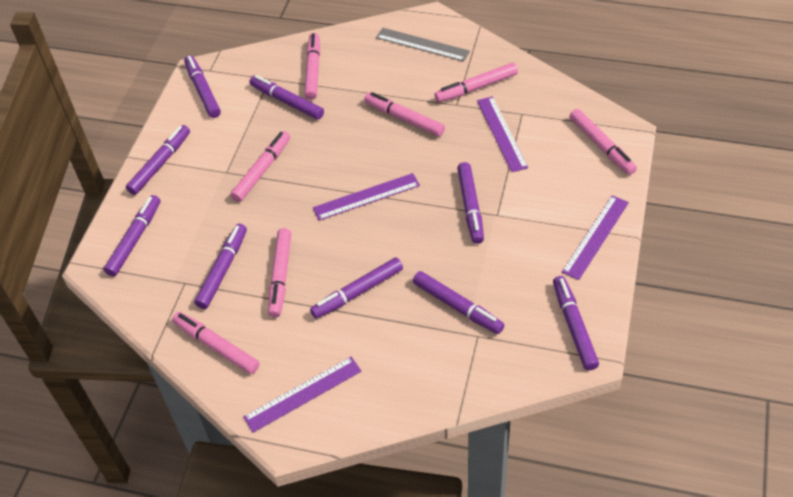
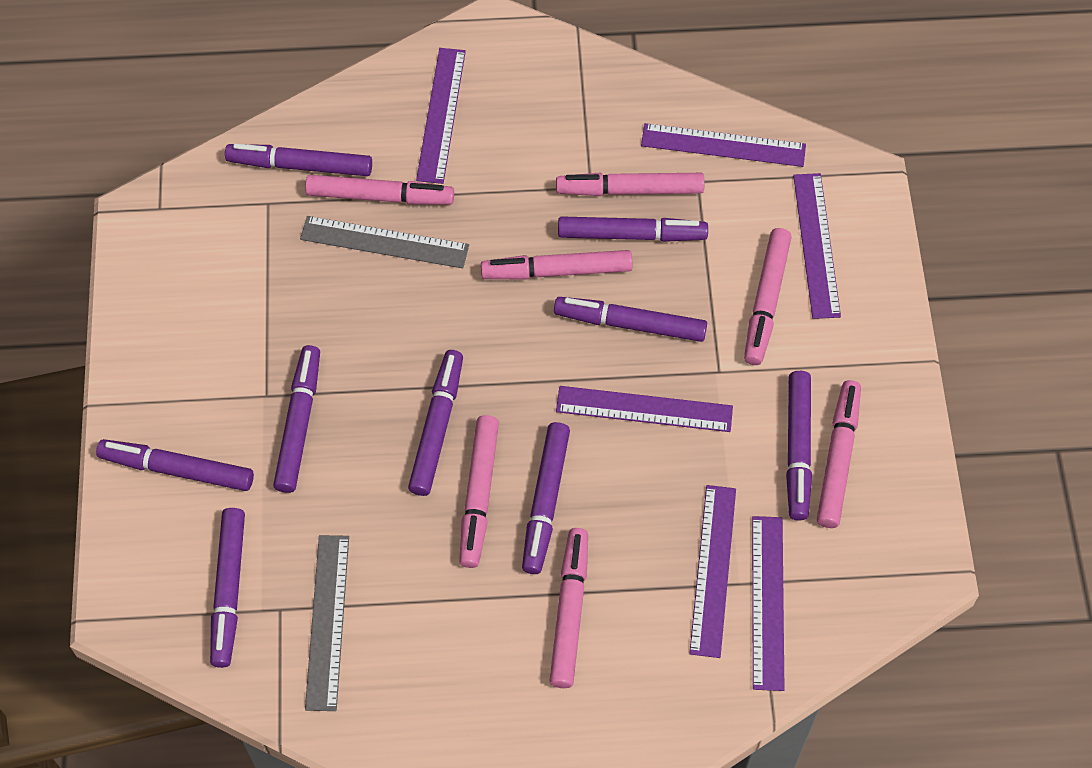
grey ruler: 1 -> 2
purple ruler: 4 -> 6

